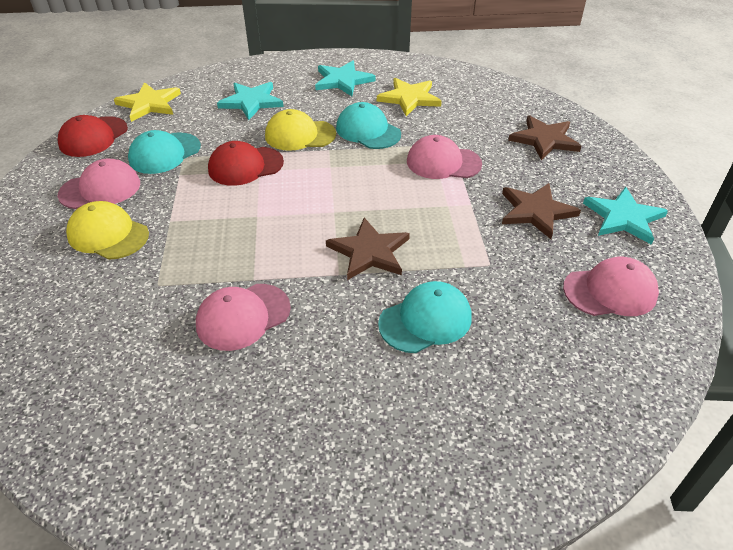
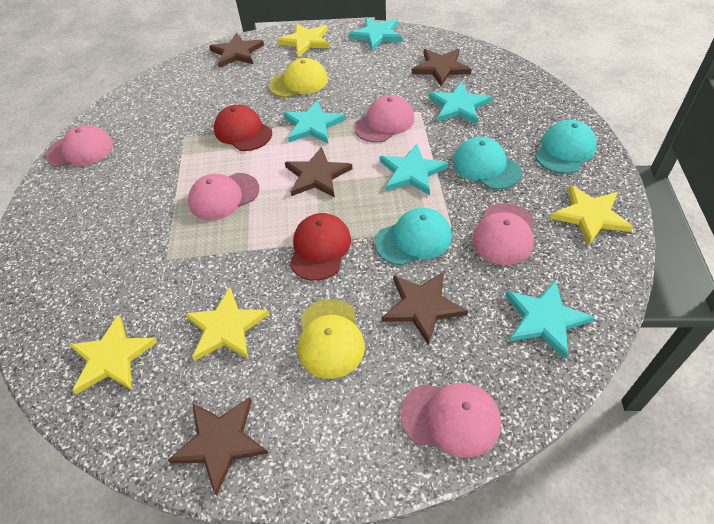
brown star: 3 -> 5
pink cap: 4 -> 5
turquoise star: 3 -> 5
yellow star: 2 -> 4

